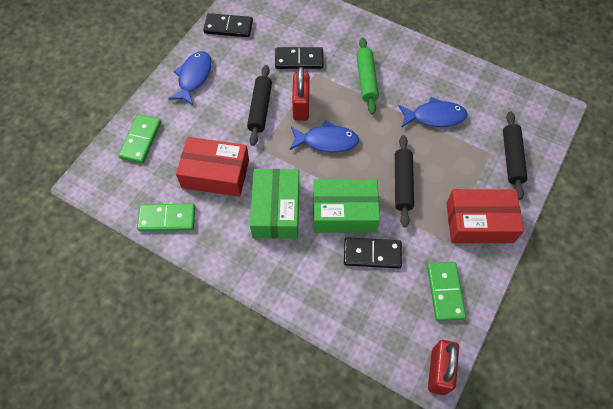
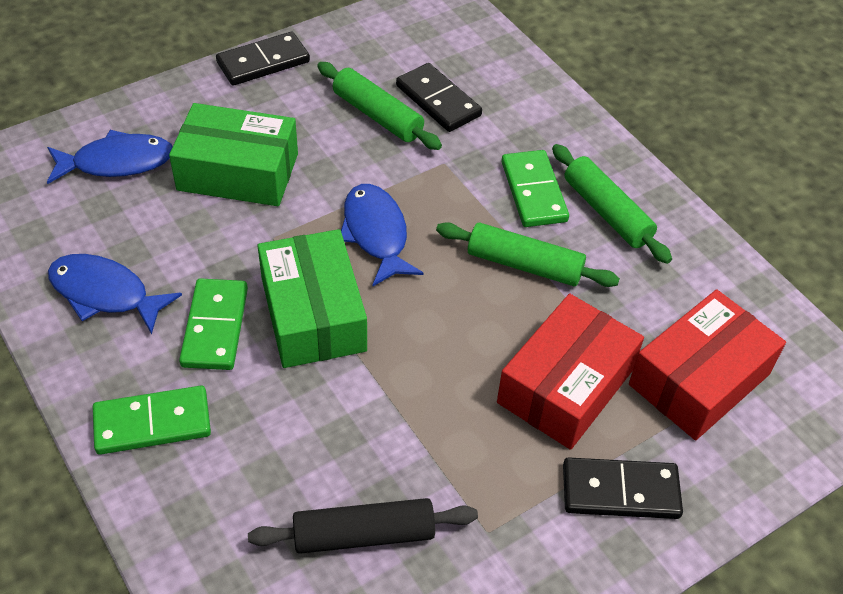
black rolling pin: 3 -> 1
green rolling pin: 1 -> 3
red padlock: 2 -> 0

